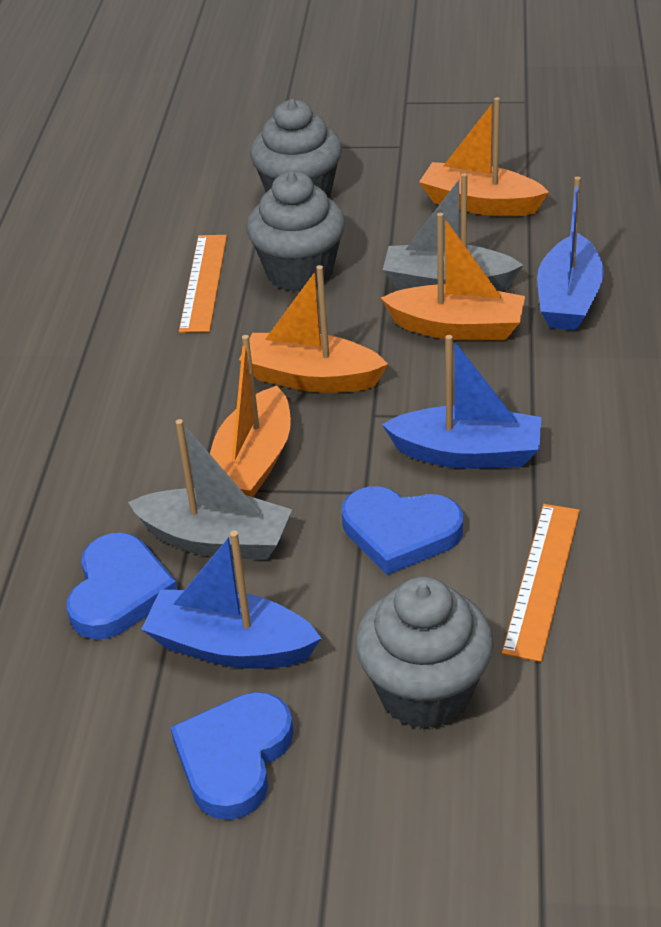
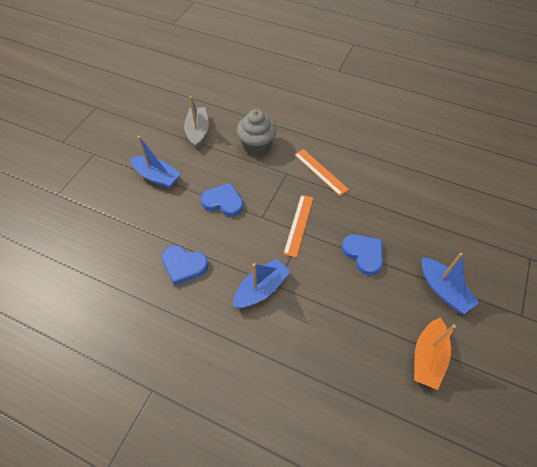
grey boat: 2 -> 1
grey cupcake: 3 -> 1
orange boat: 4 -> 1

